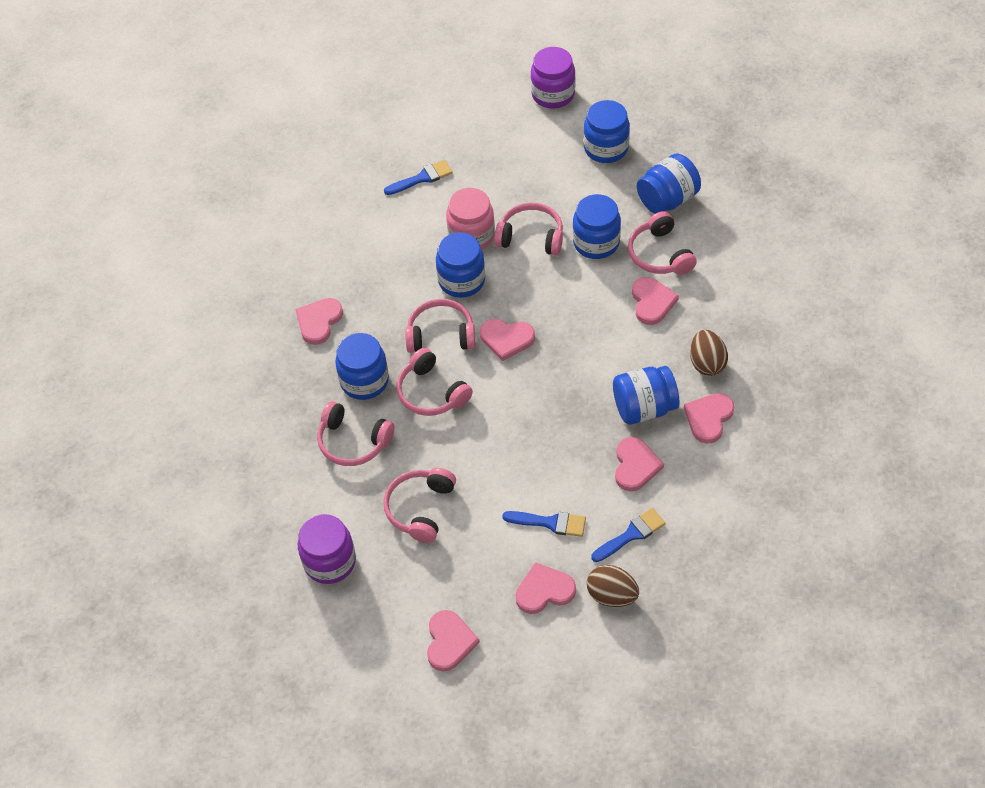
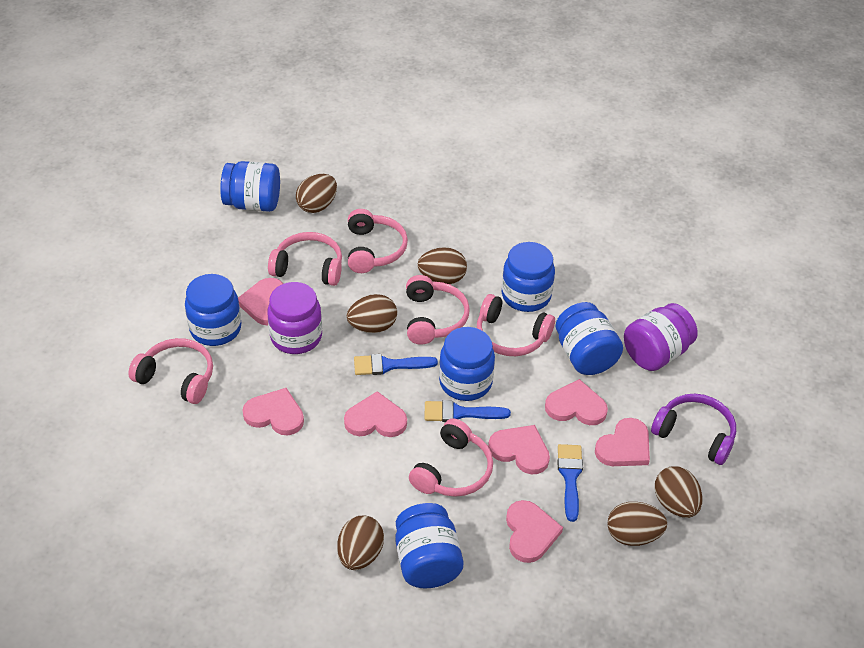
brown egg: 2 -> 6
pink jar: 1 -> 0
purple headphones: 0 -> 1

